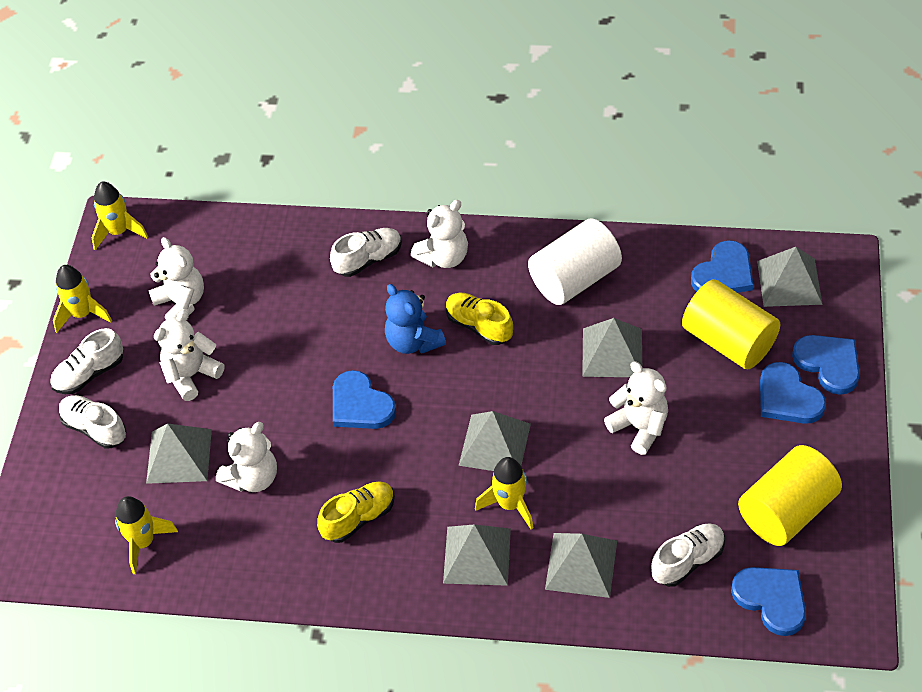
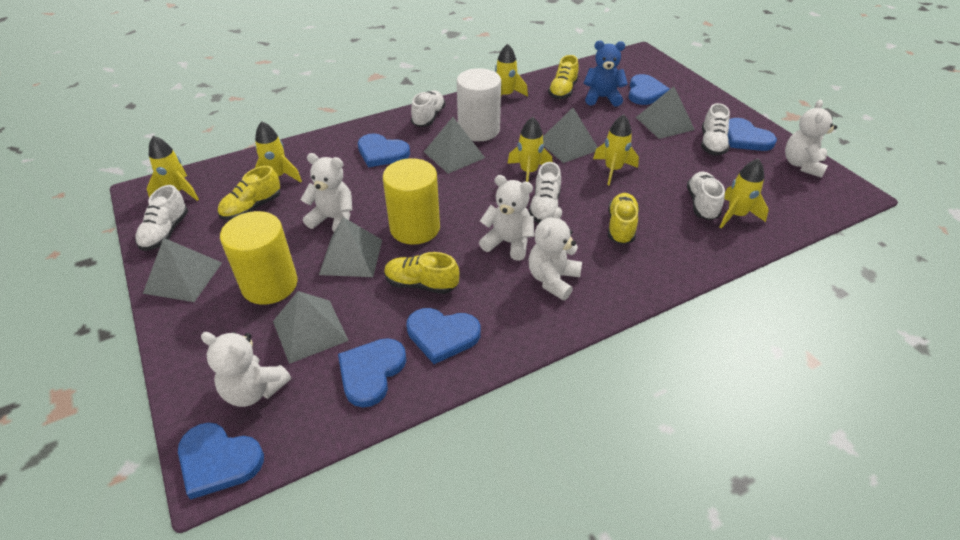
blue heart: 5 -> 6
white shoe: 4 -> 5
yellow rocket: 4 -> 6
yellow shoe: 2 -> 4

